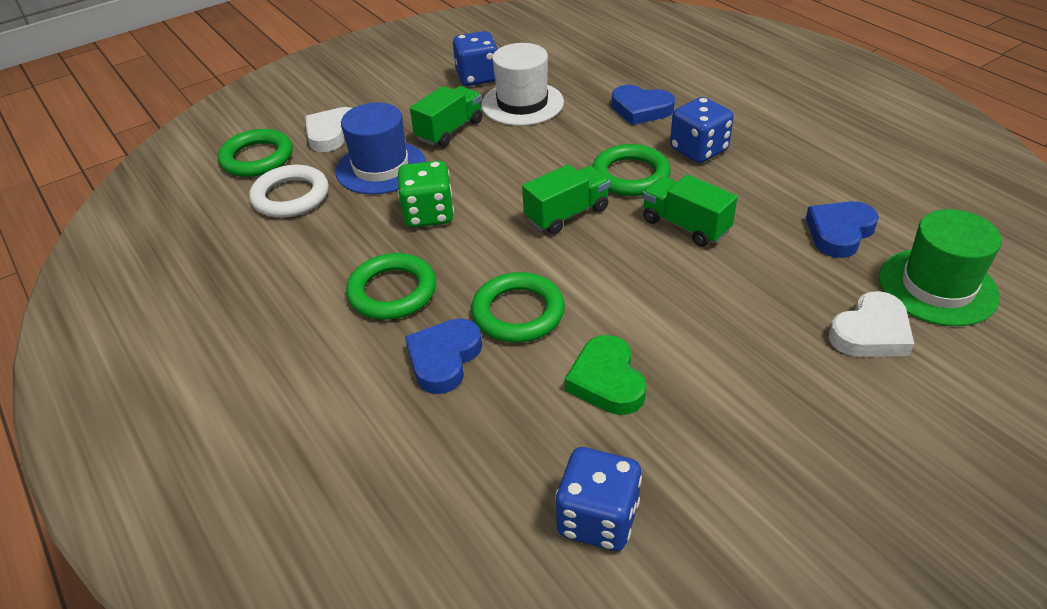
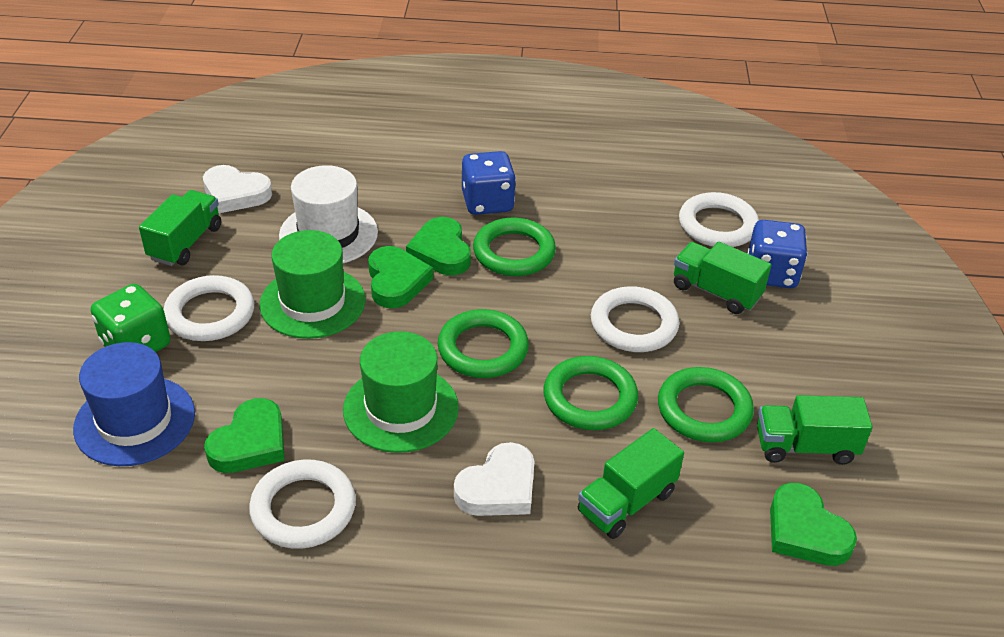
blue dice: 3 -> 2
blue heart: 3 -> 0
green hat: 1 -> 2
green heart: 1 -> 4
green truck: 3 -> 4
white ring: 1 -> 4

